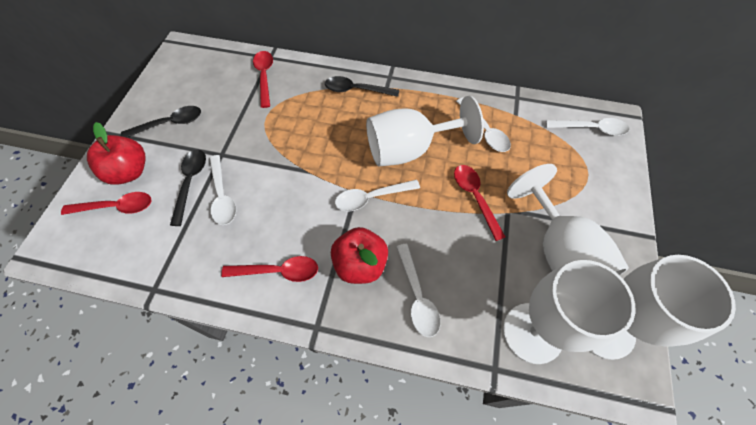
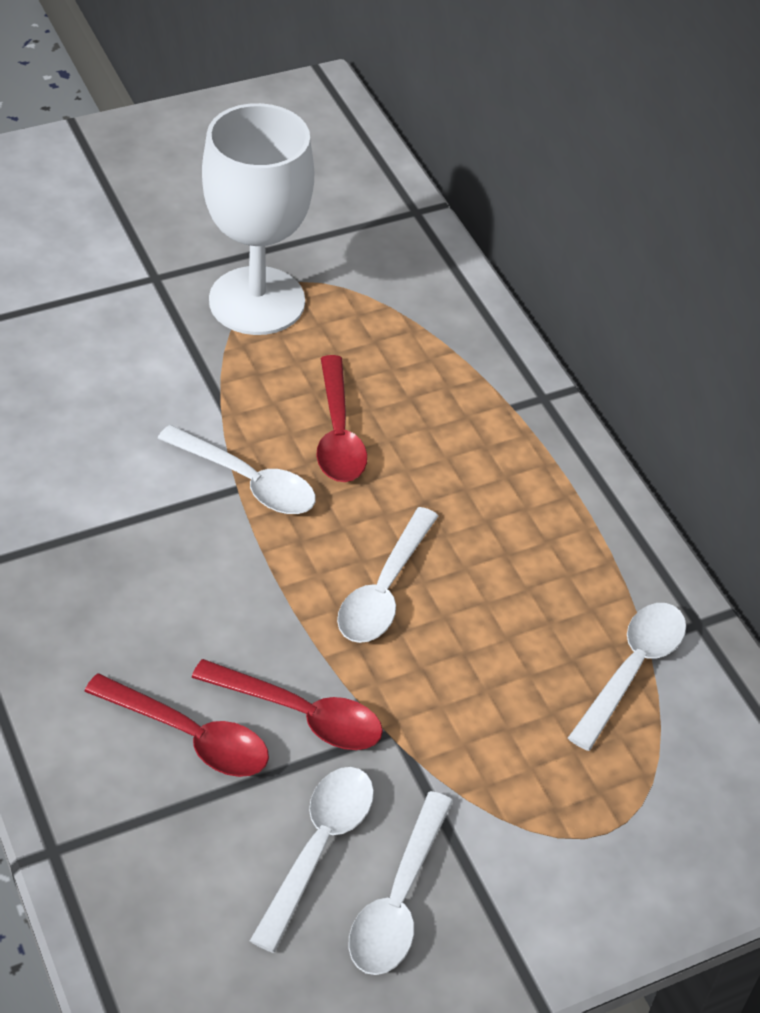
black spoon: 3 -> 0
red apple: 2 -> 0
red spoon: 4 -> 3
white goblet: 4 -> 1

